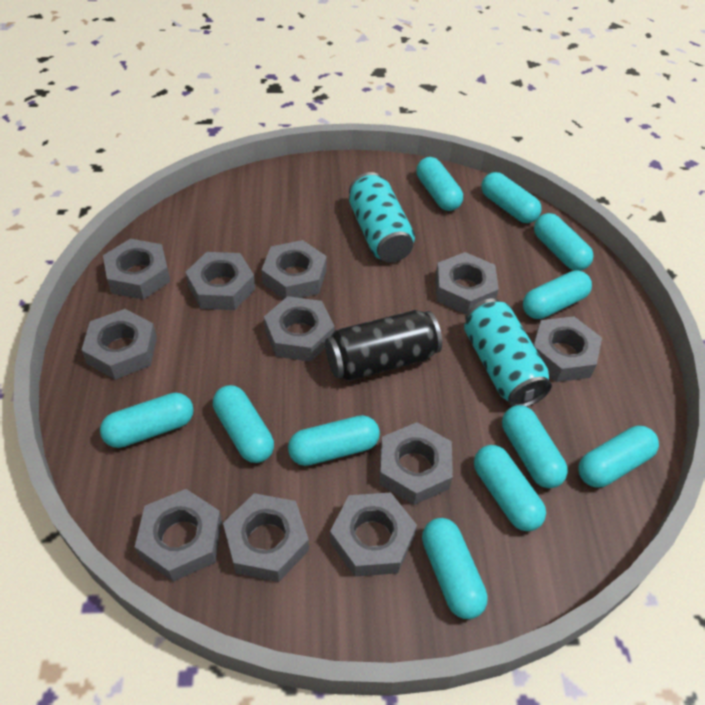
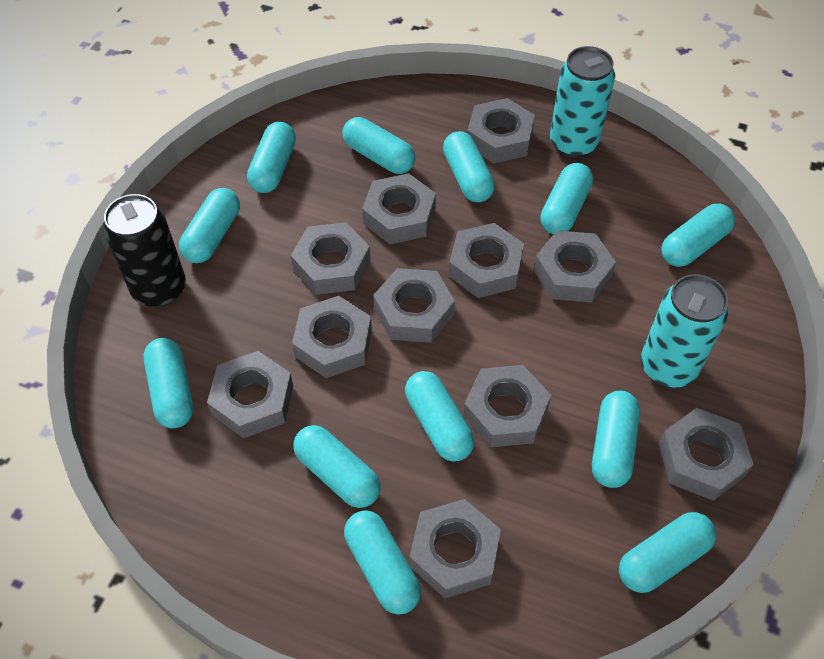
turquoise capsule: 11 -> 12

